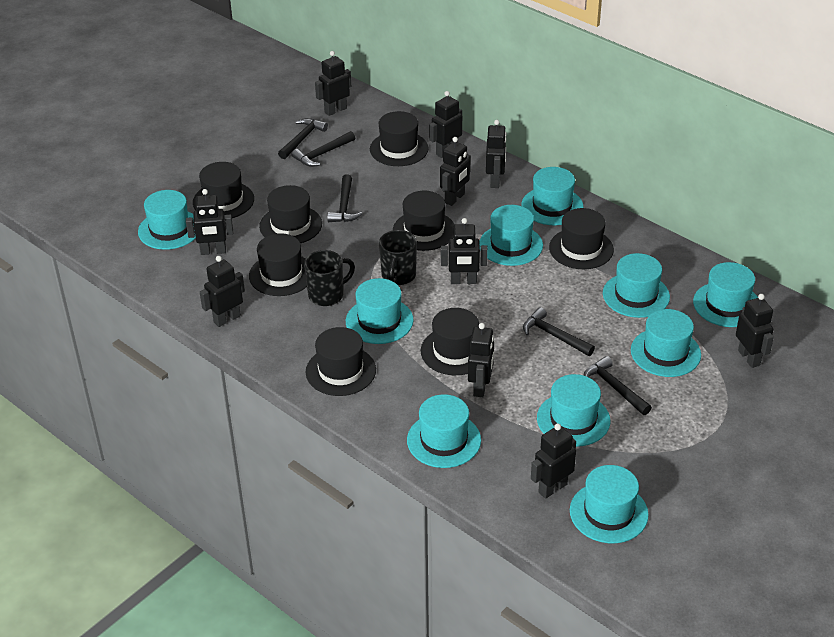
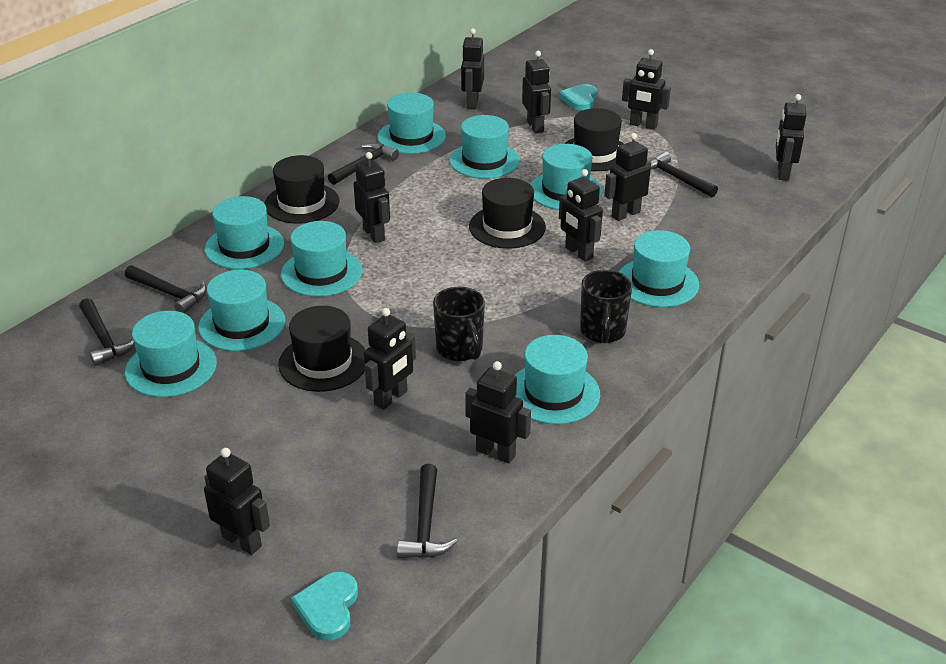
black hat: 8 -> 4
turquoise hat: 10 -> 9
turquoise heart: 0 -> 2

